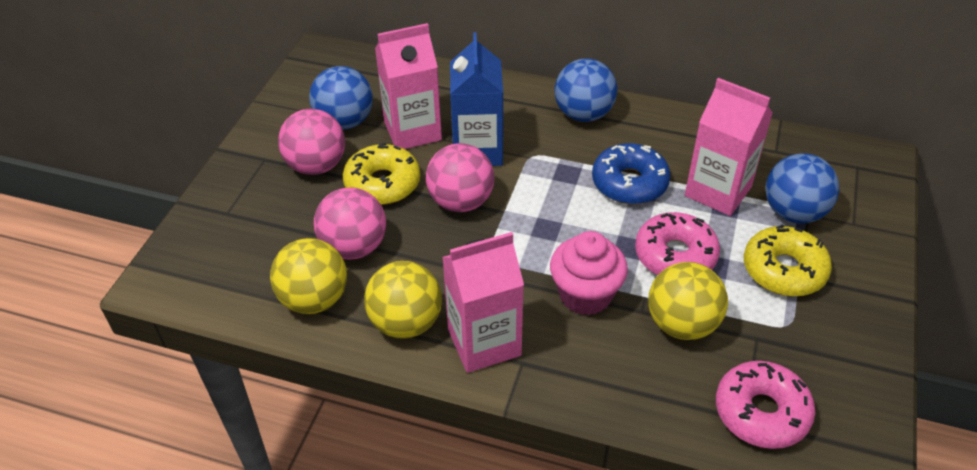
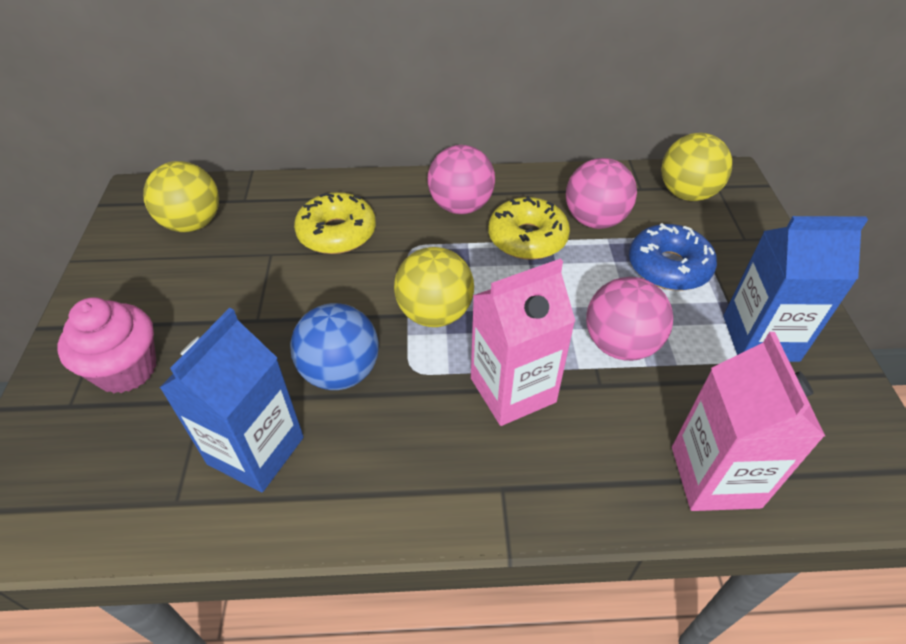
blue ball: 3 -> 1
blue carton: 1 -> 2
pink carton: 3 -> 2
pink donut: 2 -> 0

